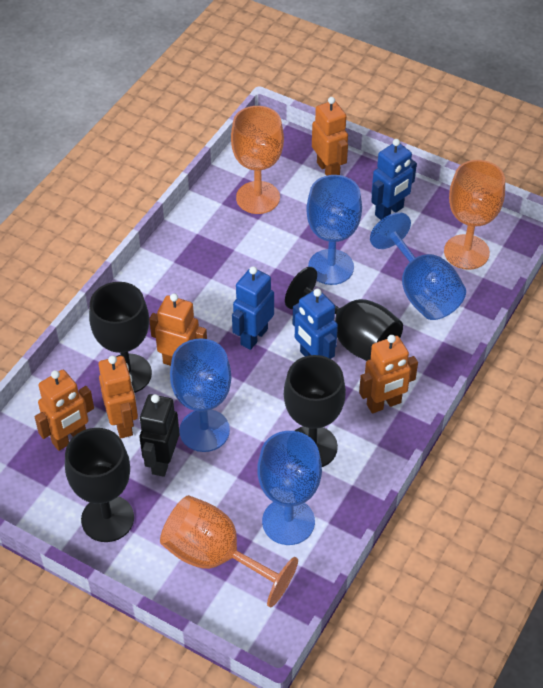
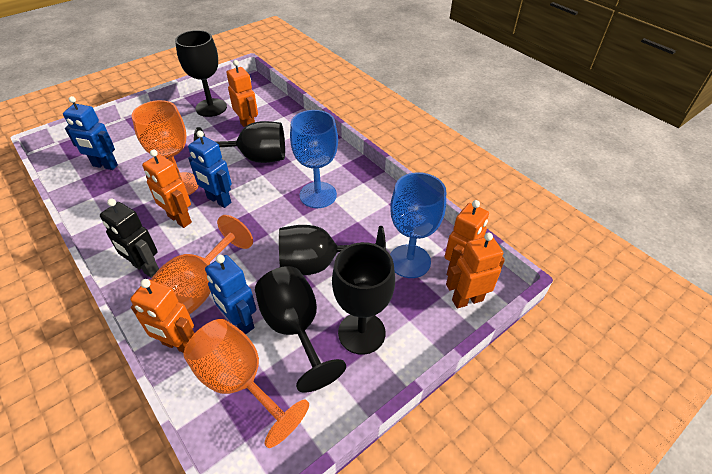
black goblet: 4 -> 5
blue goblet: 4 -> 2

